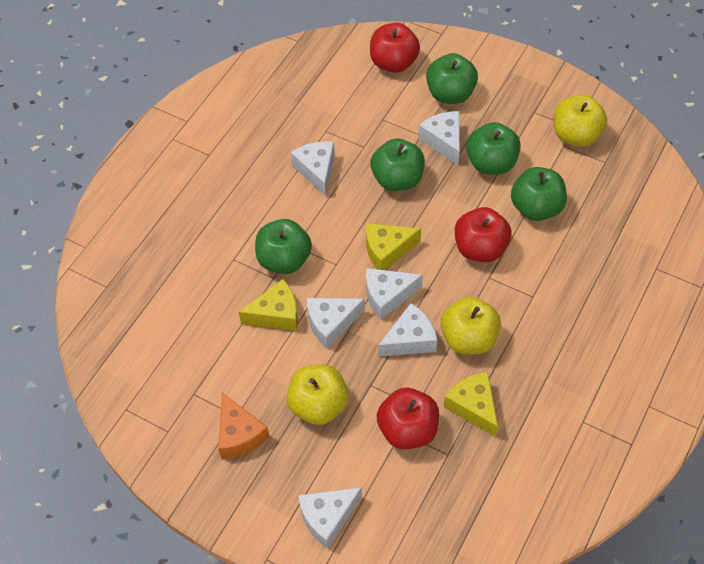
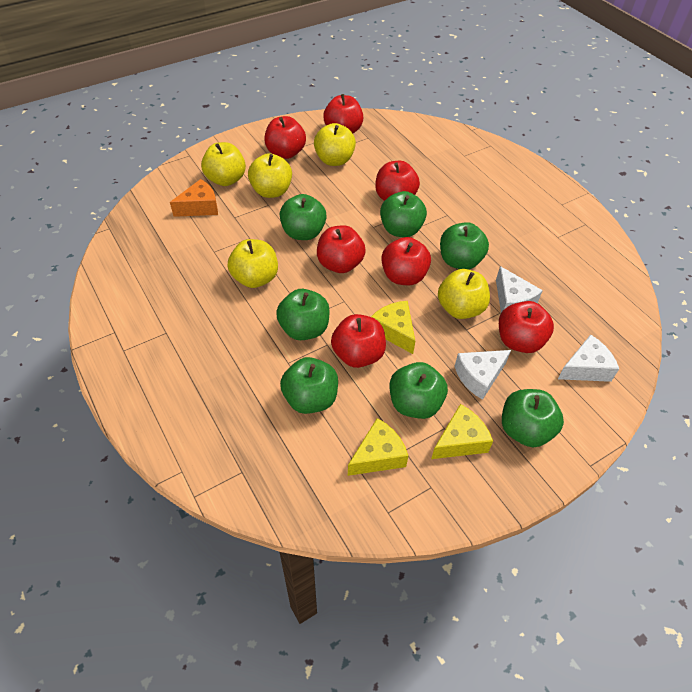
green apple: 5 -> 7
red apple: 3 -> 7
white cheese: 6 -> 3
yellow apple: 3 -> 5

